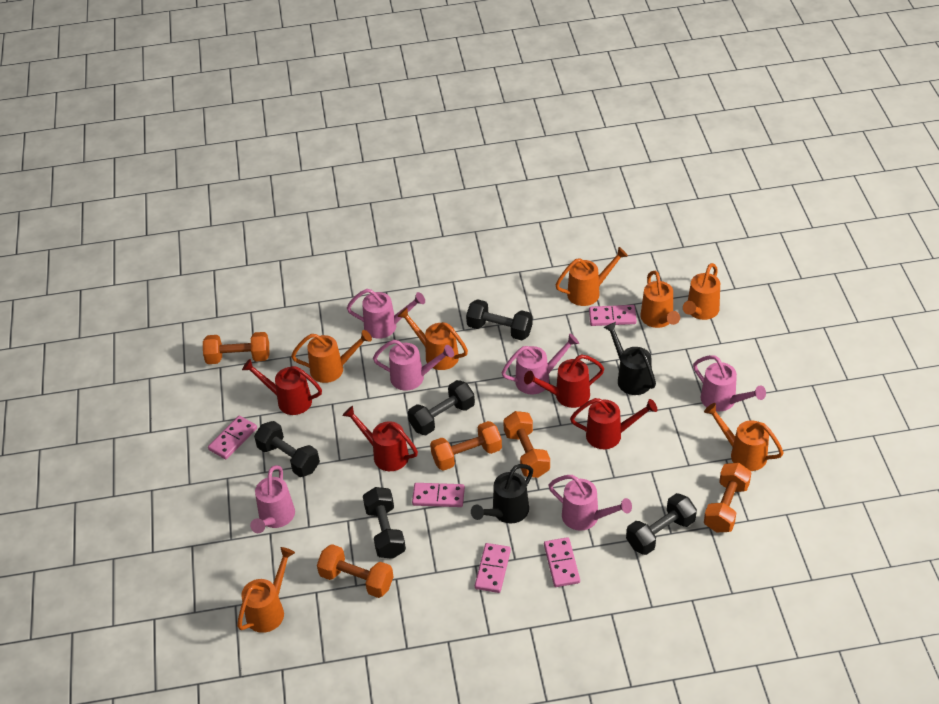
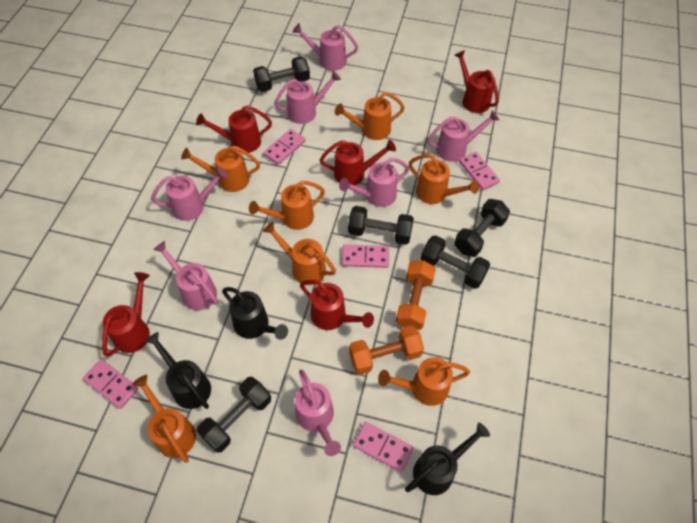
black watering can: 2 -> 3
orange dumbbell: 5 -> 2
pink watering can: 6 -> 7
red watering can: 4 -> 5

